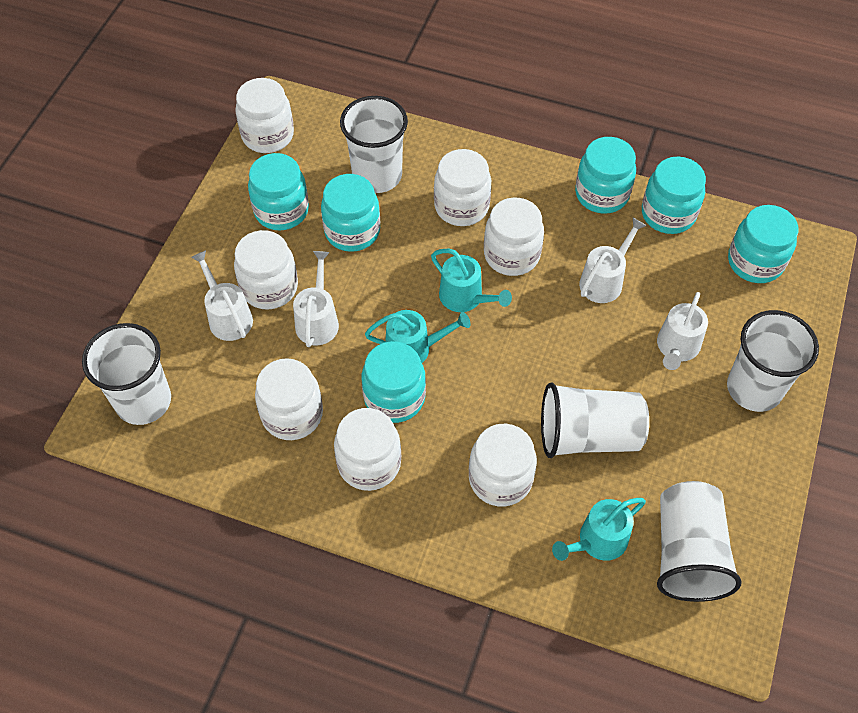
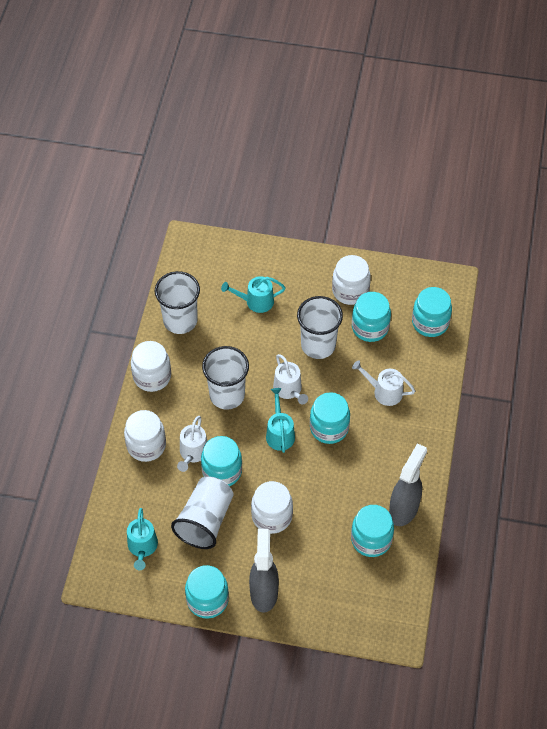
grey spray bottle: 0 -> 2
white cup: 5 -> 4
white jar: 7 -> 4
white watering can: 4 -> 3

